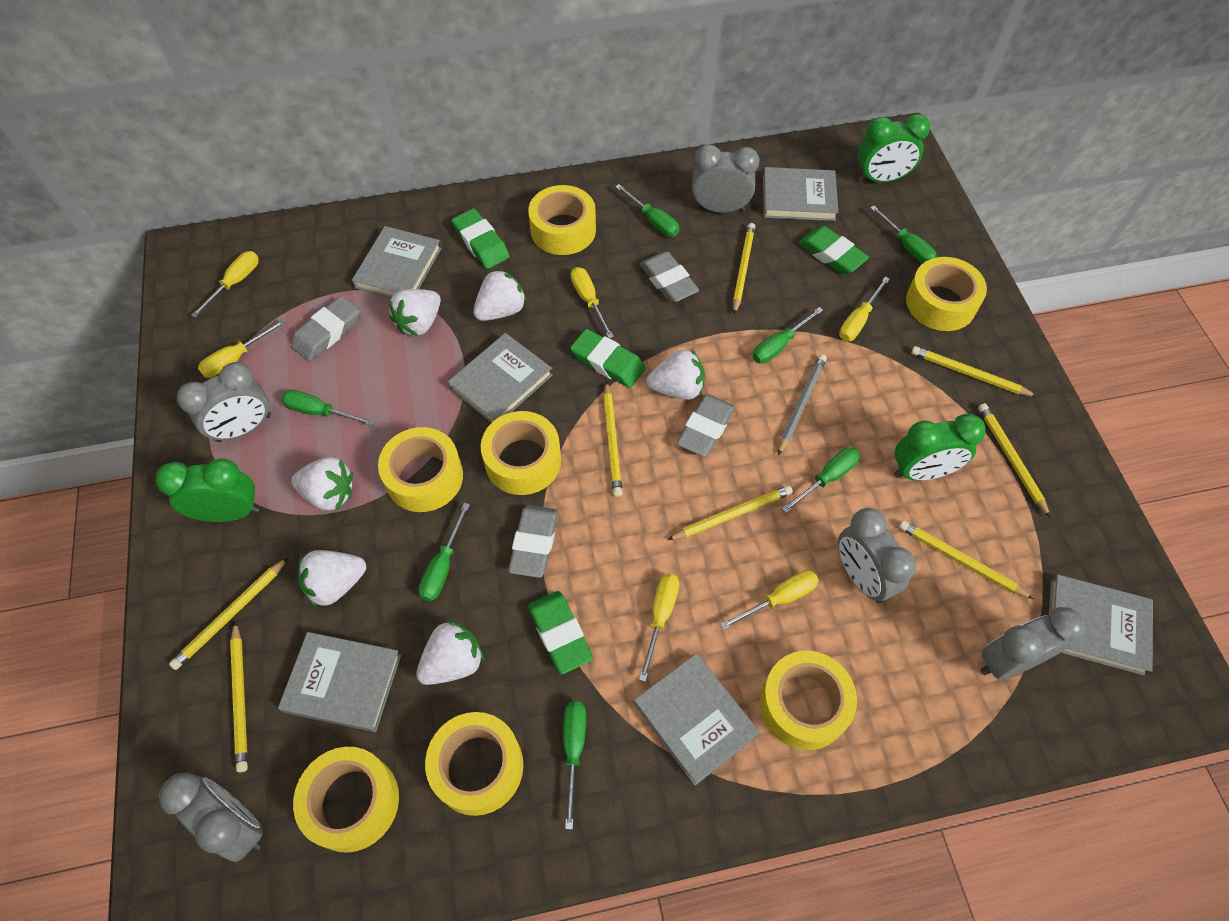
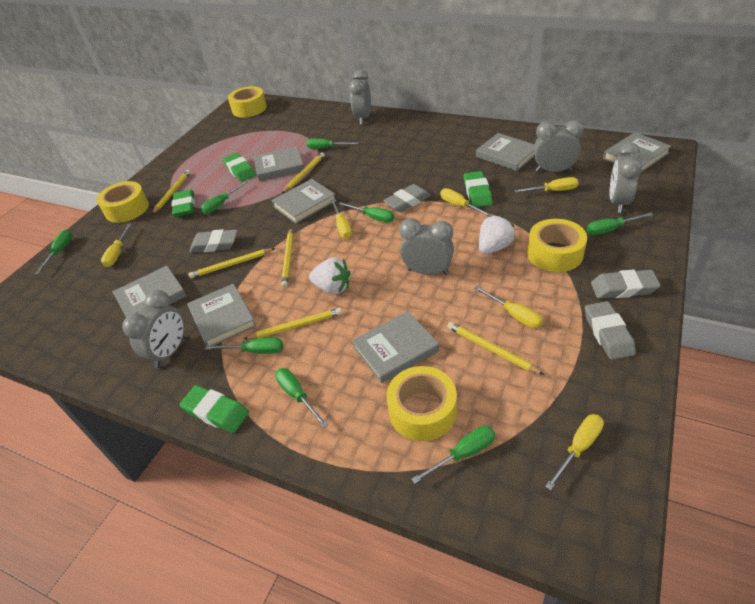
green clock: 3 -> 0
green screwdriver: 7 -> 8
grey book: 6 -> 7
grey pencil: 1 -> 0
white strawberry: 6 -> 2
yellow pencil: 8 -> 6
yellow tape: 7 -> 4

